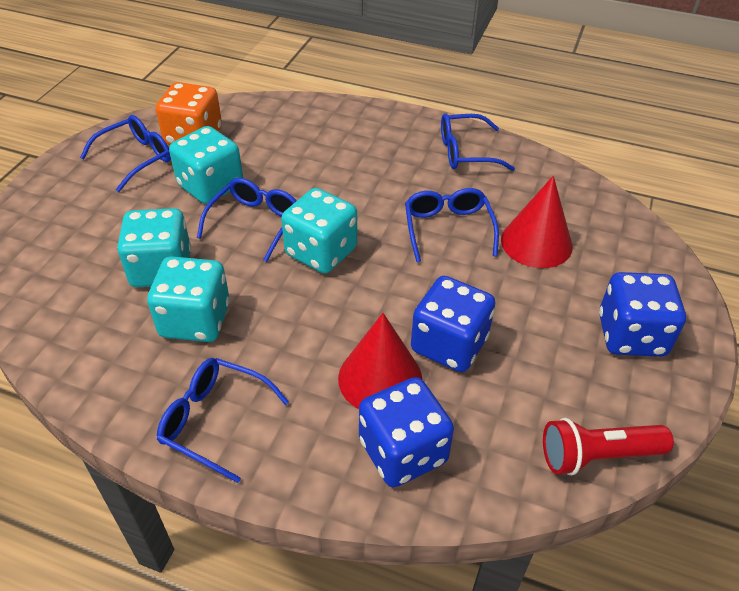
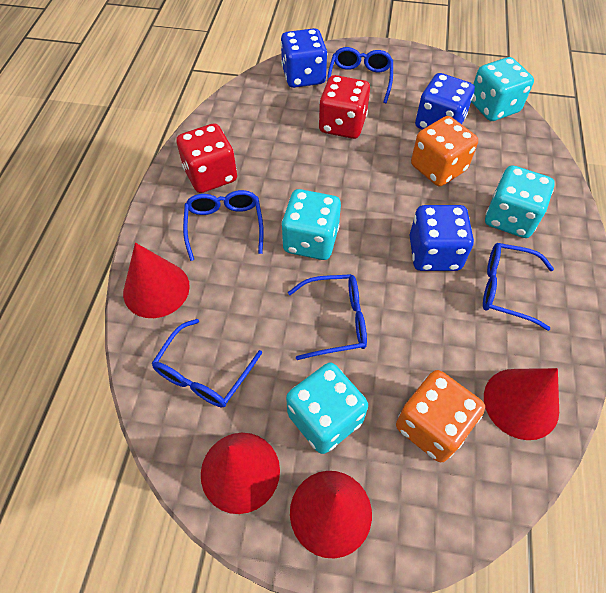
orange dice: 1 -> 2
red cone: 2 -> 4
red dice: 0 -> 2
red flashlight: 1 -> 0

